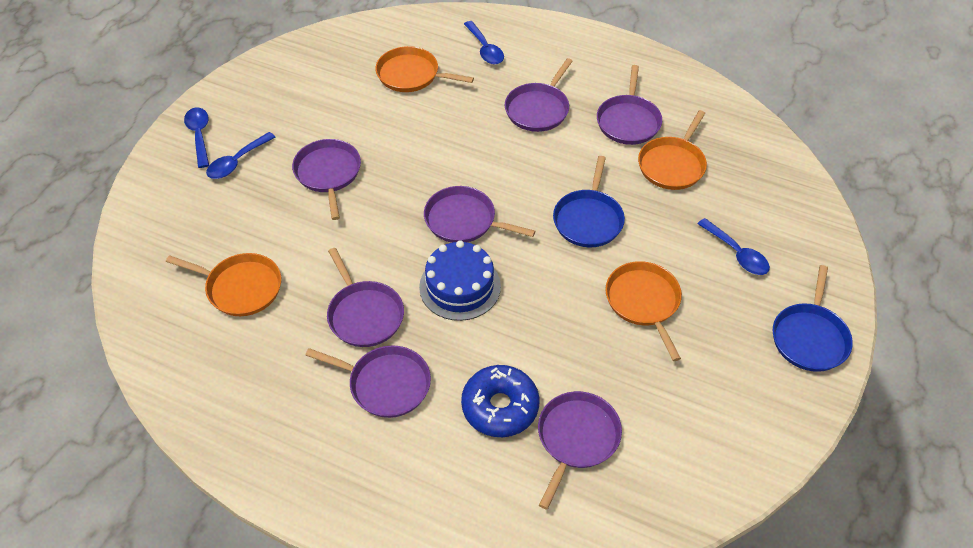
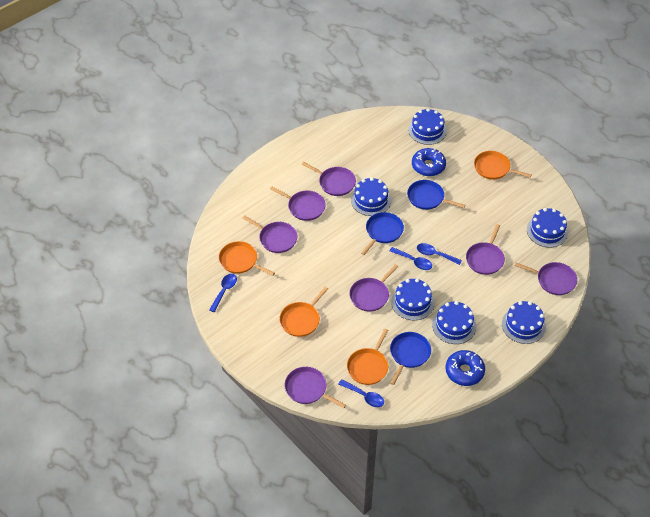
blue cake: 1 -> 6
blue donut: 1 -> 2
blue pan: 2 -> 3

